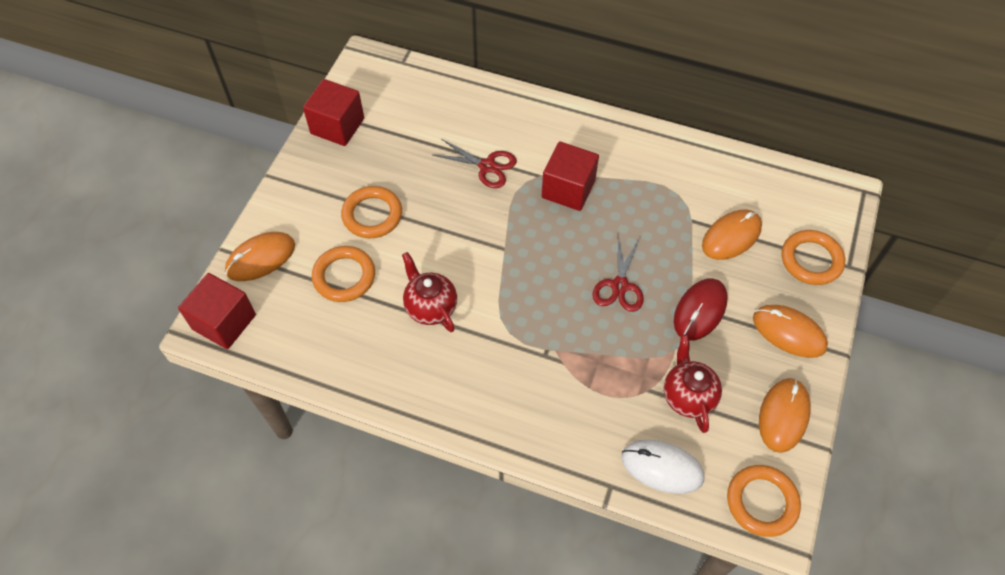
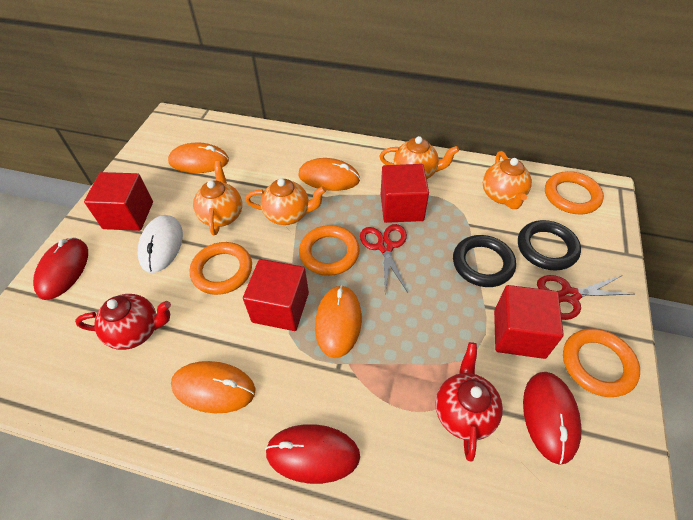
black ring: 0 -> 2
orange teapot: 0 -> 4
red cube: 3 -> 4
red mouse: 1 -> 3

